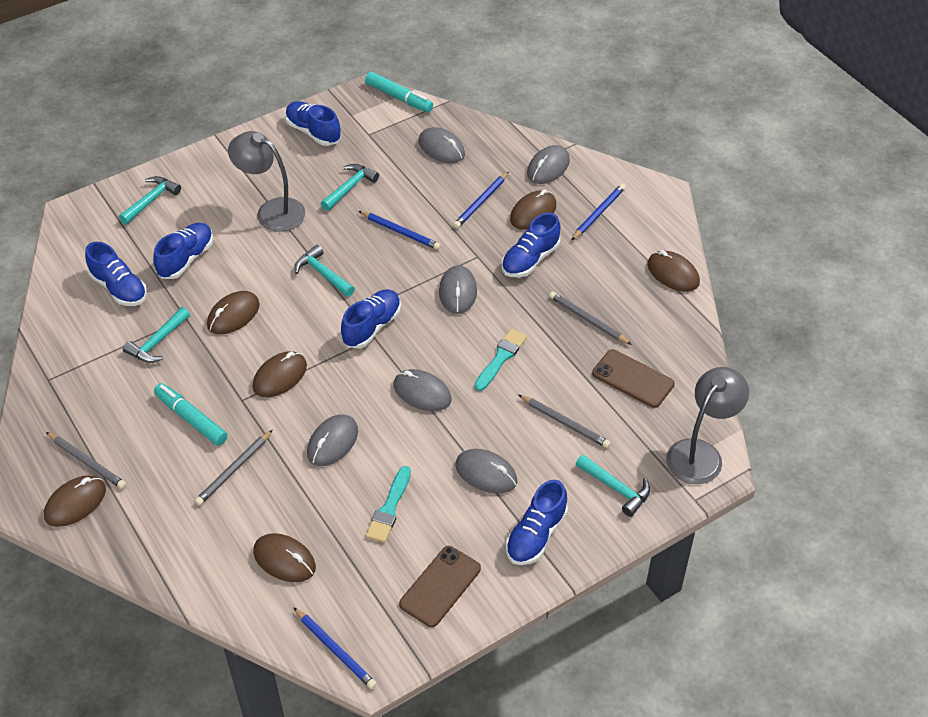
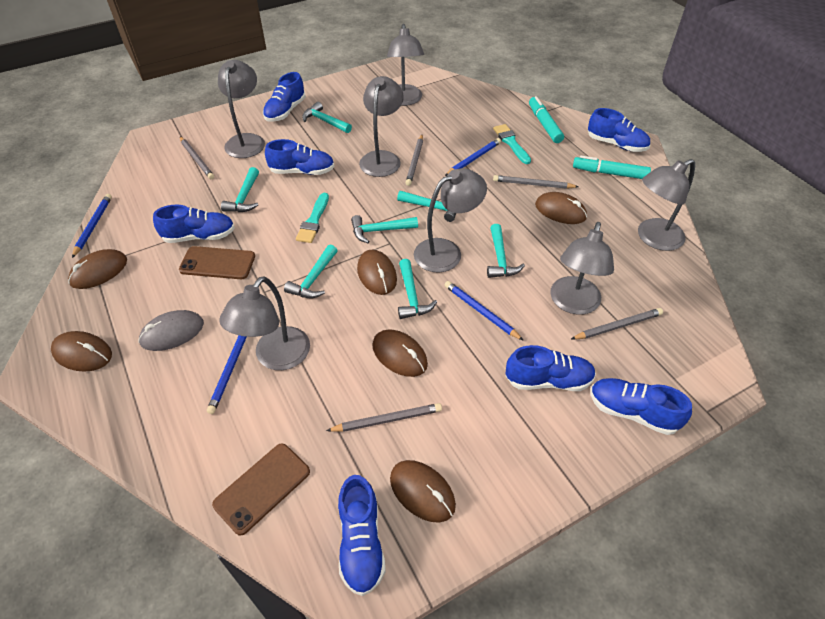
blue shoe: 6 -> 7
grey lamp: 2 -> 7
grey mouse: 6 -> 1
grey pencil: 4 -> 5
turquoise hammer: 5 -> 7

